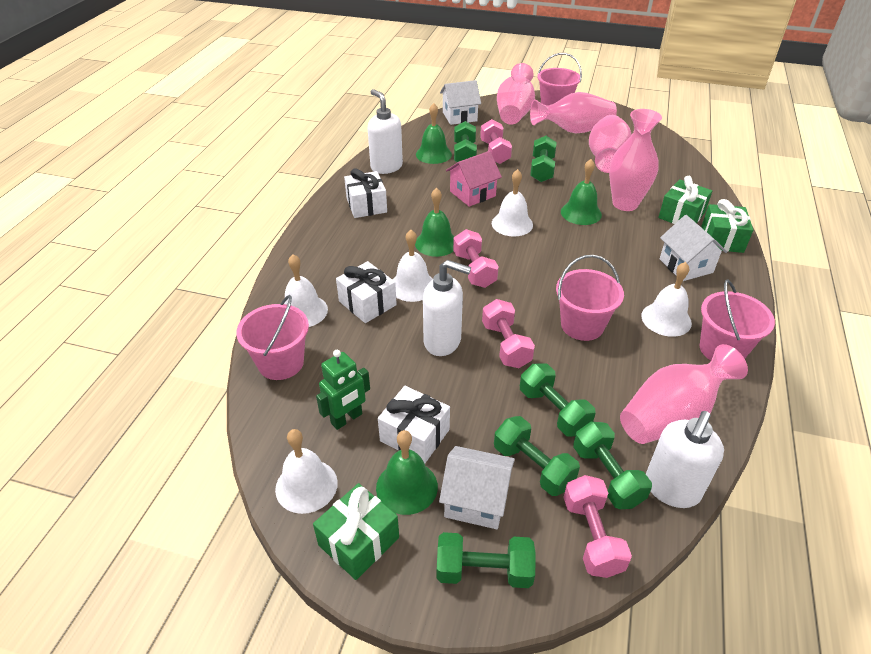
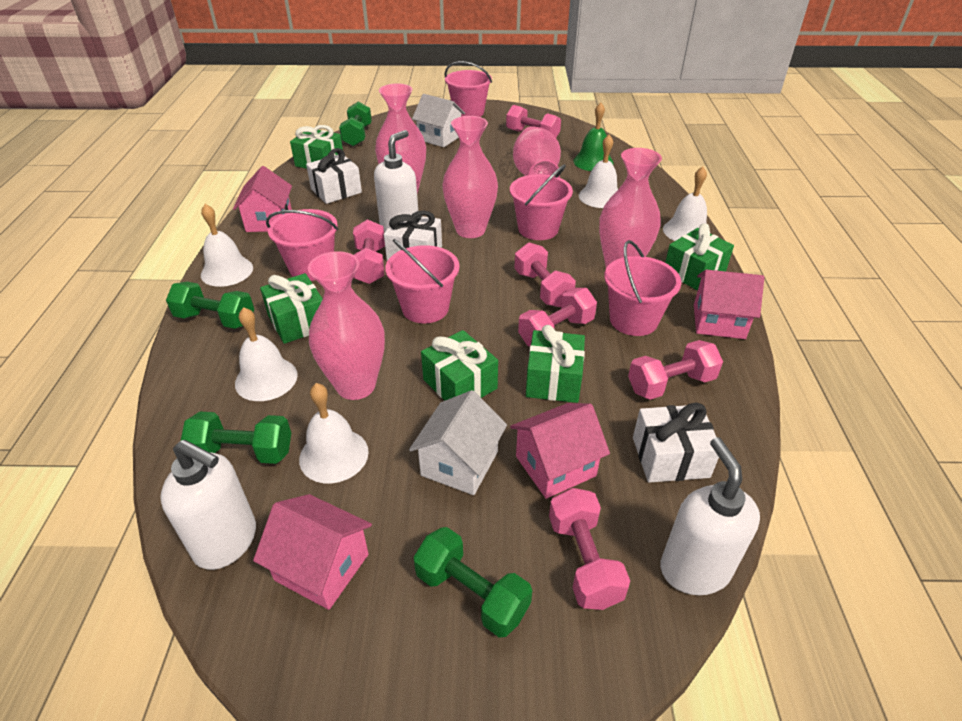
green bell: 4 -> 1
green dumbbell: 6 -> 4
green gift: 3 -> 5
green robot: 1 -> 0
pink bucket: 4 -> 5
pink dumbbell: 4 -> 6
pink house: 1 -> 4
white house: 3 -> 2

